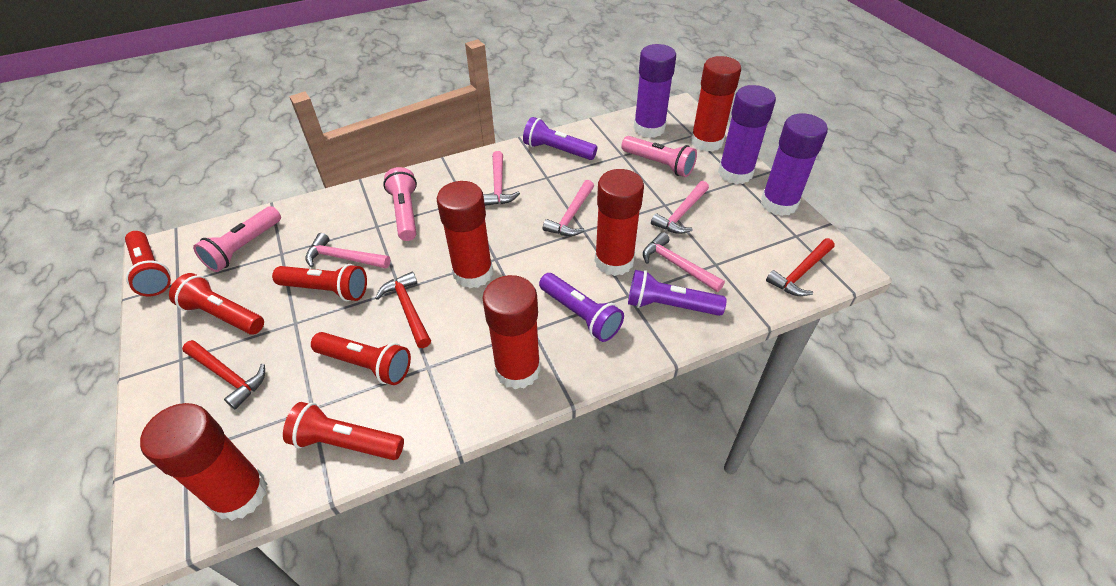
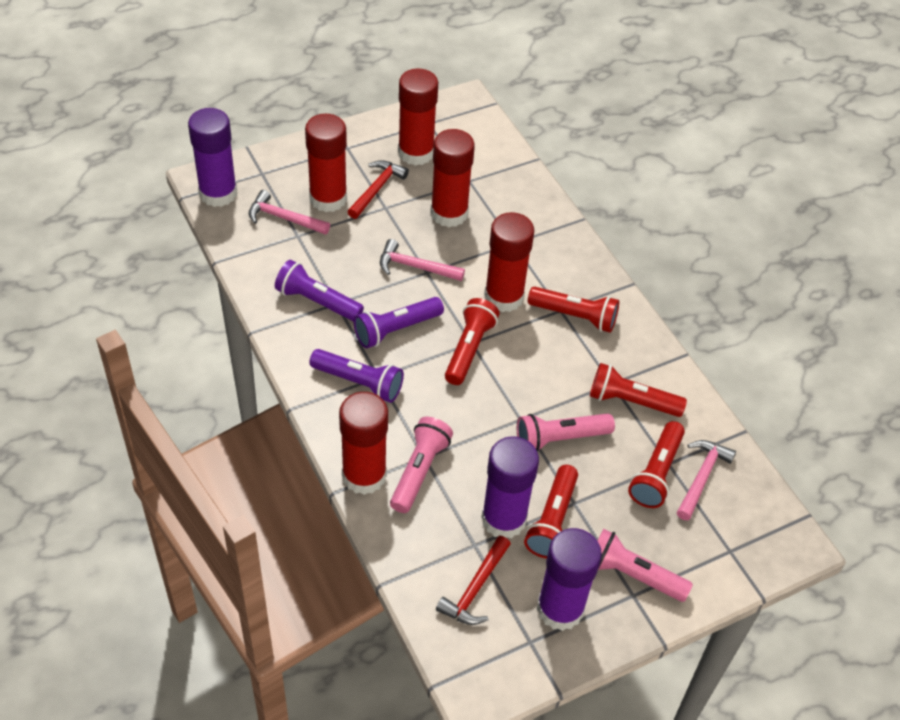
pink hammer: 5 -> 3
red hammer: 3 -> 2

